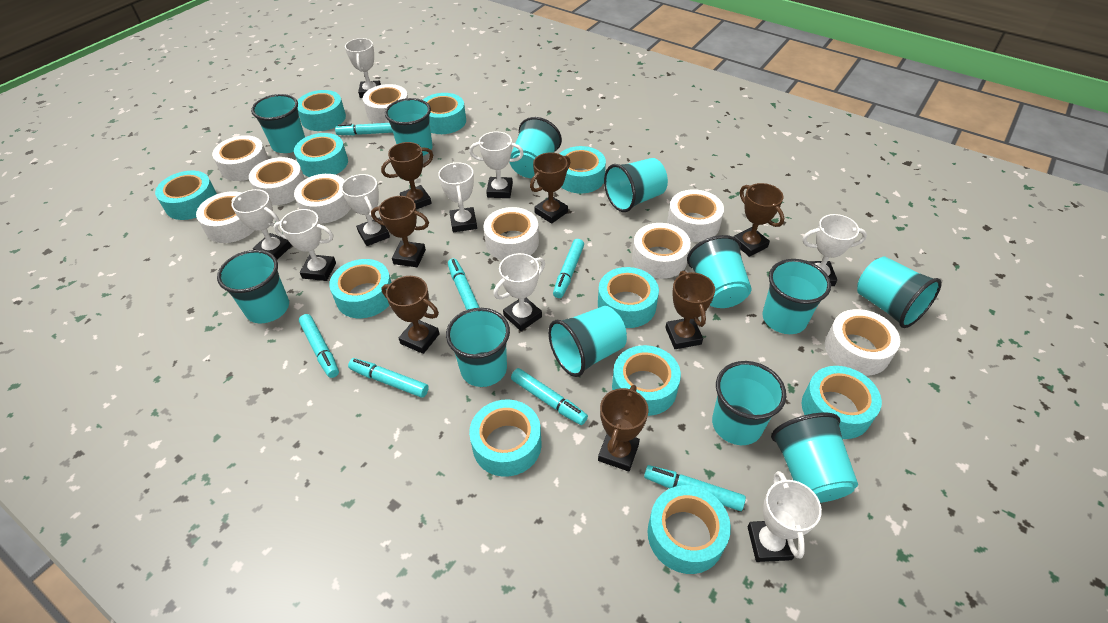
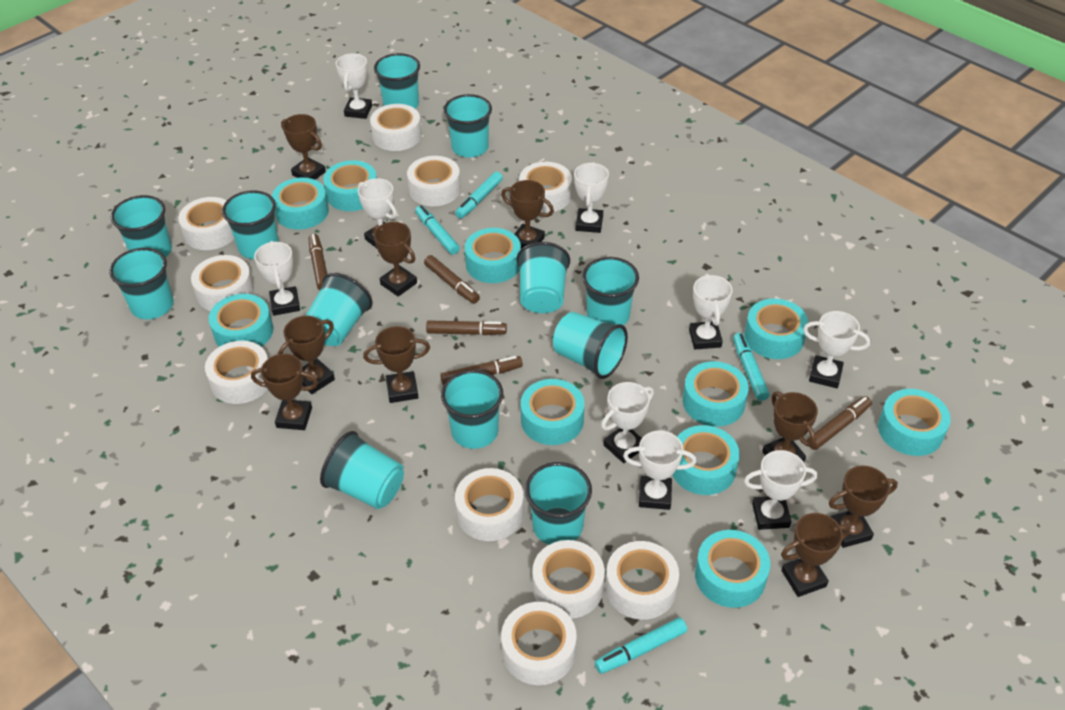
brown marker: 0 -> 5
brown trophy: 7 -> 9
turquoise marker: 7 -> 4
turquoise tape: 11 -> 10
white tape: 9 -> 10

